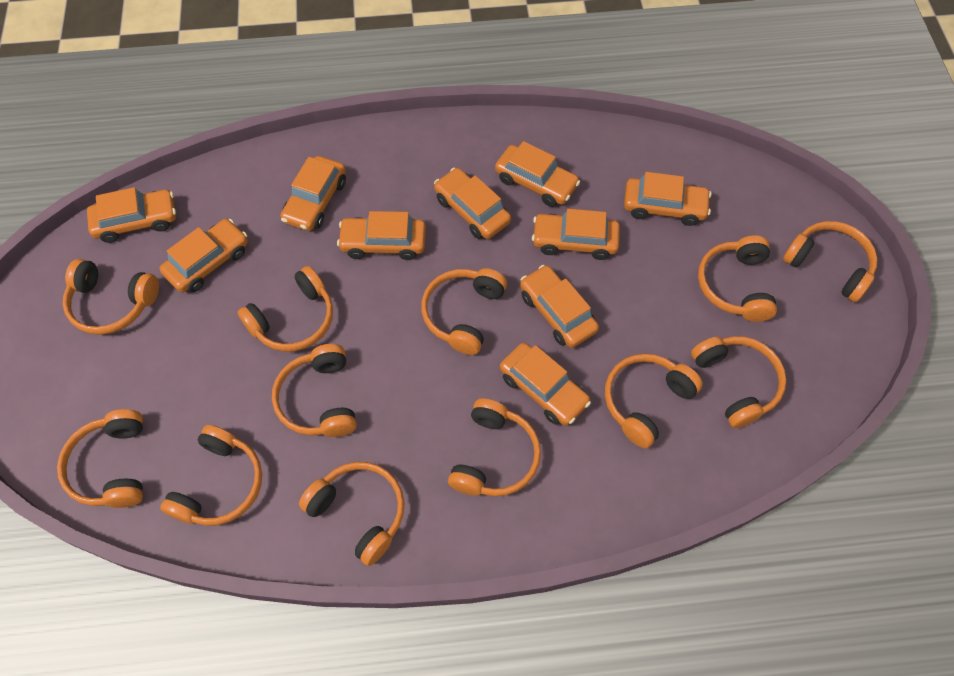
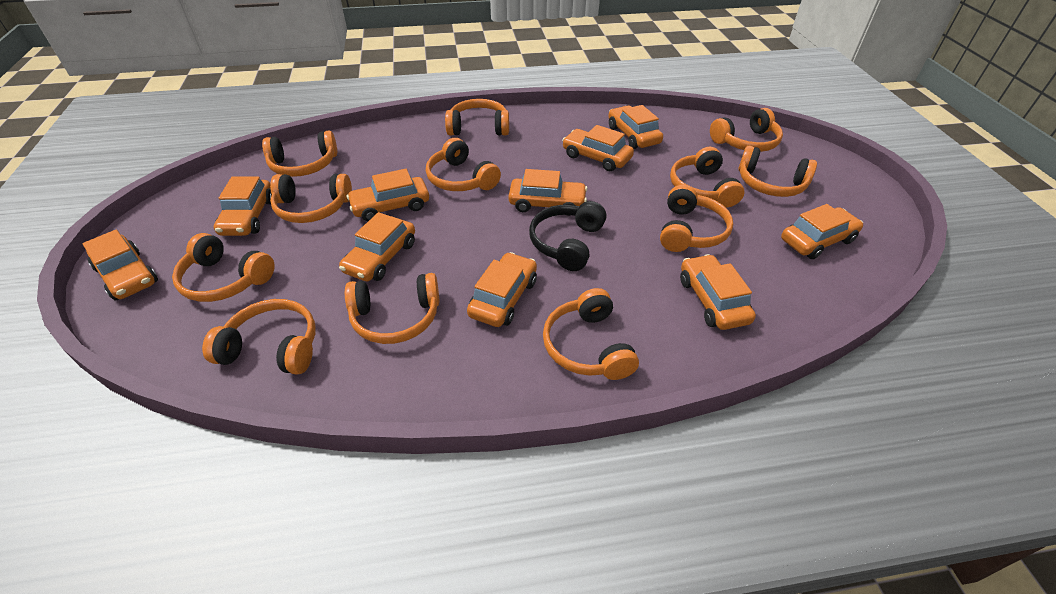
black headphones: 0 -> 1

